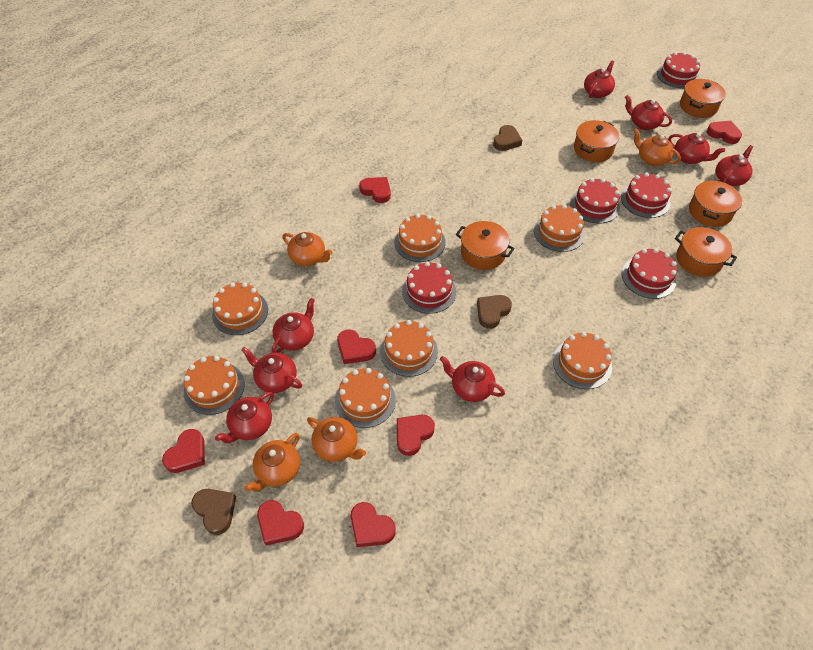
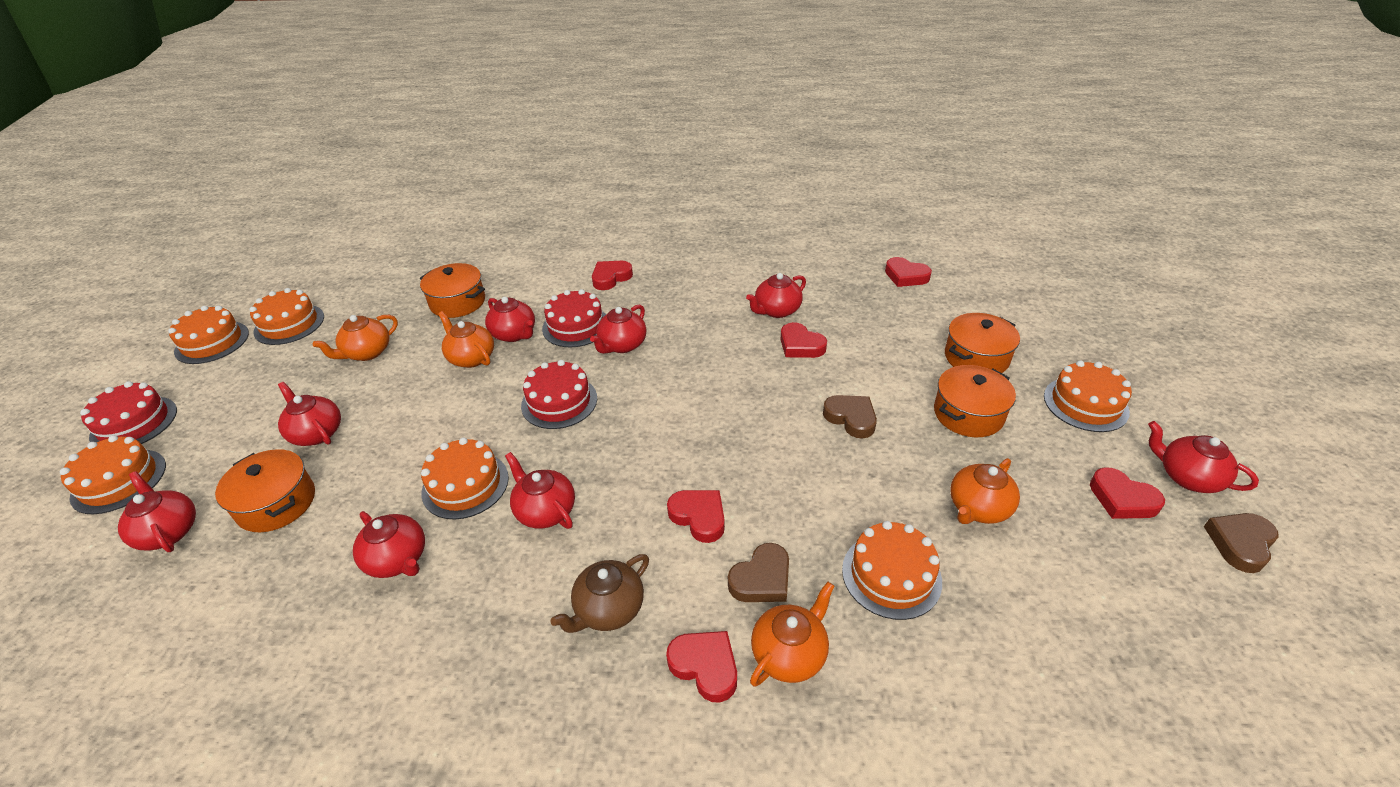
brown teapot: 0 -> 1
orange cake: 7 -> 6
orange pot: 5 -> 4
red cake: 5 -> 3
red heart: 7 -> 6

